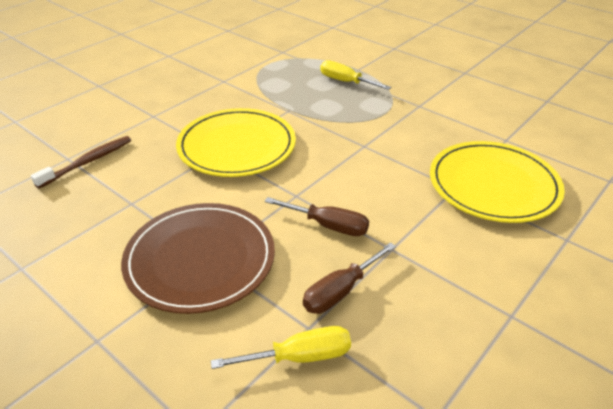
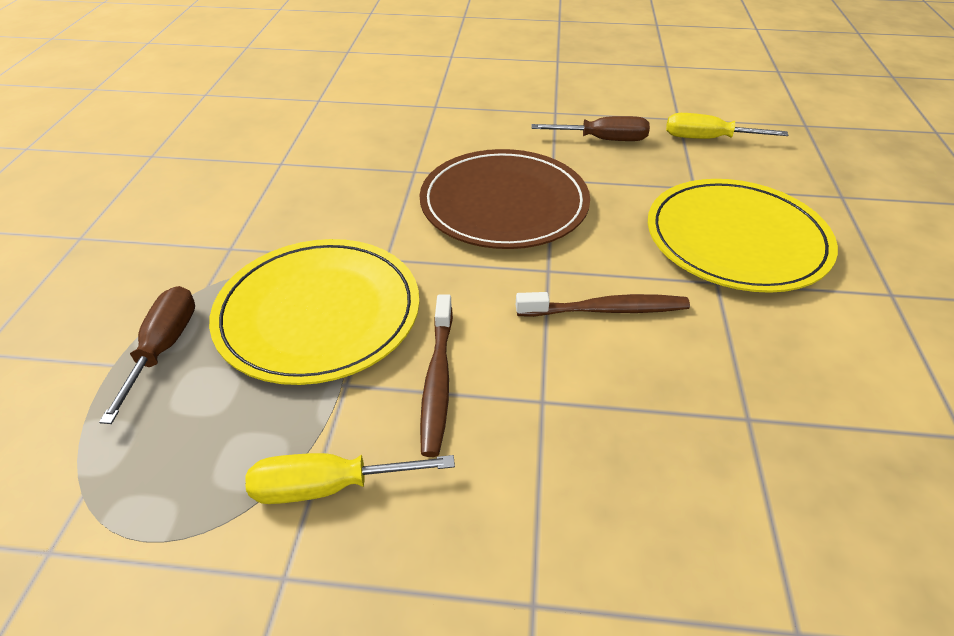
brown toothbrush: 1 -> 2

